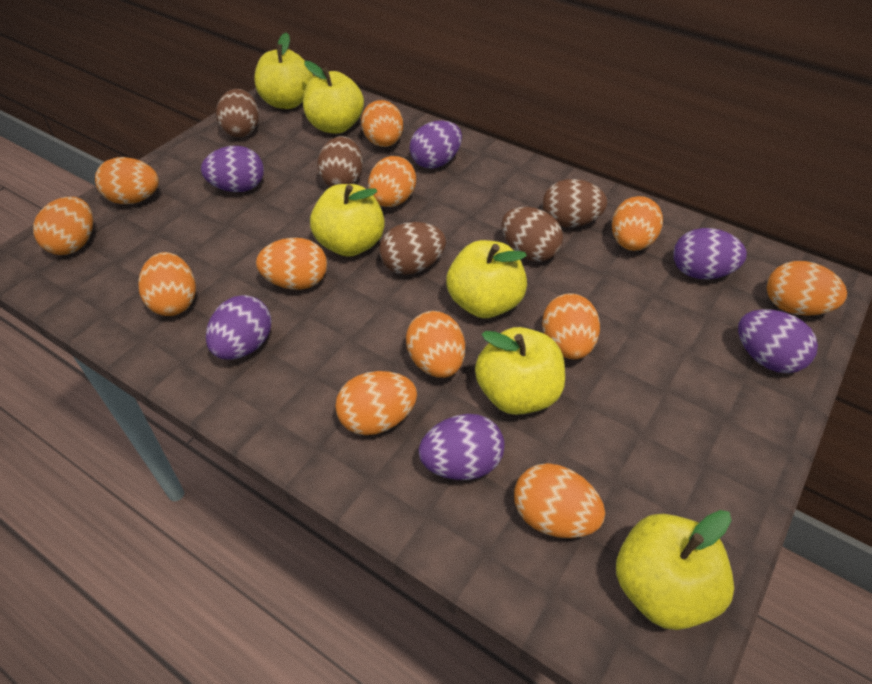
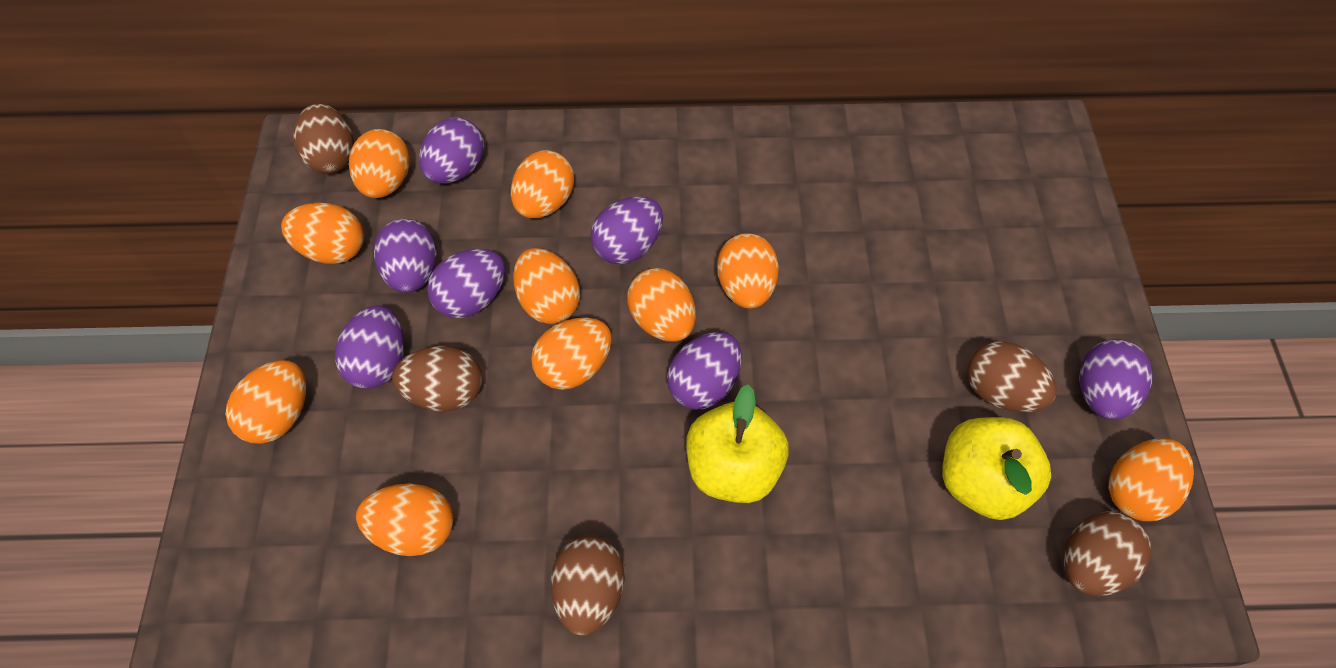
orange egg: 12 -> 10
purple egg: 6 -> 7
yellow apple: 6 -> 2

